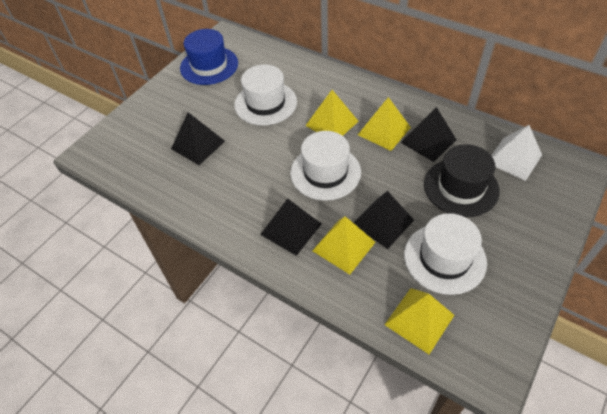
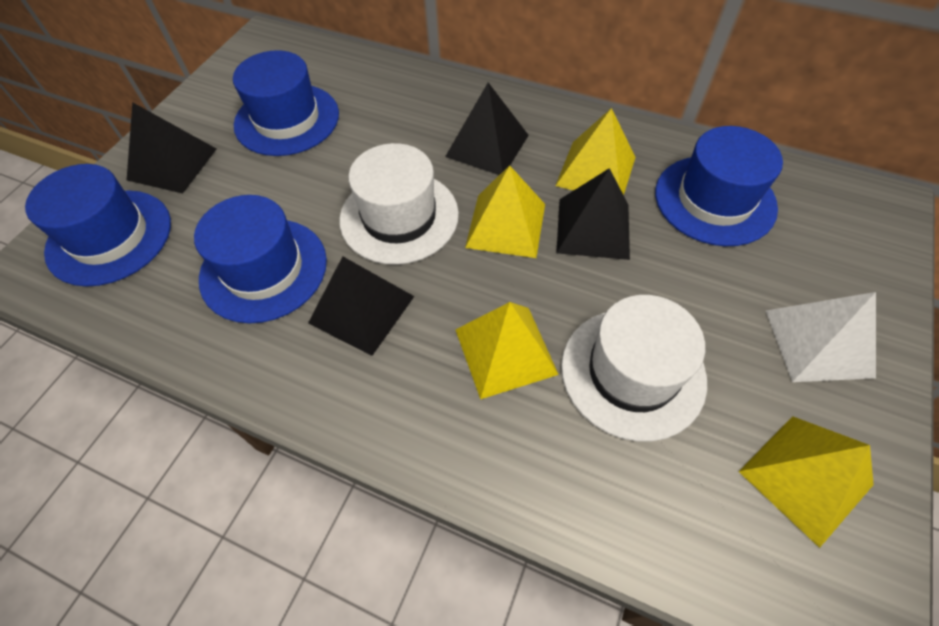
black hat: 1 -> 0
blue hat: 1 -> 4
white hat: 3 -> 2

